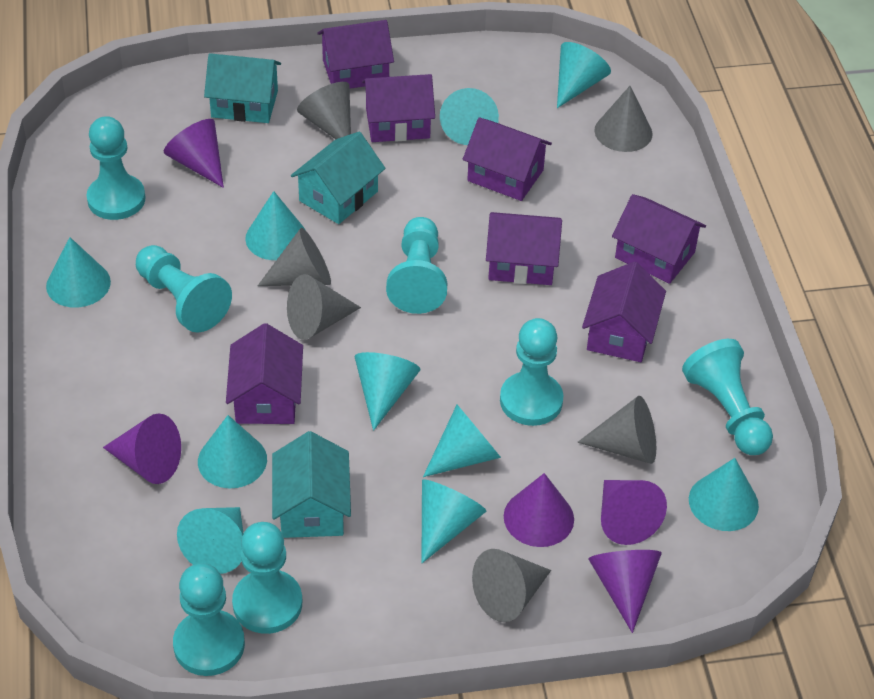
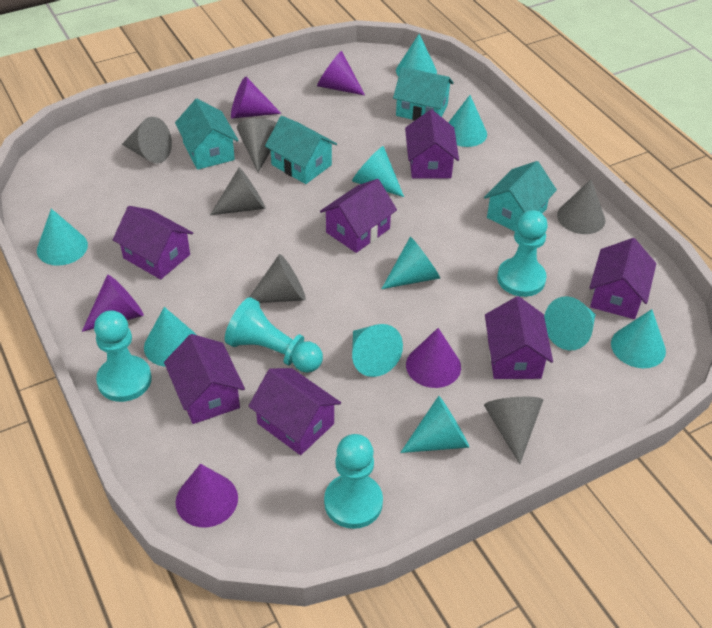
turquoise house: 3 -> 4
turquoise pawn: 7 -> 4

